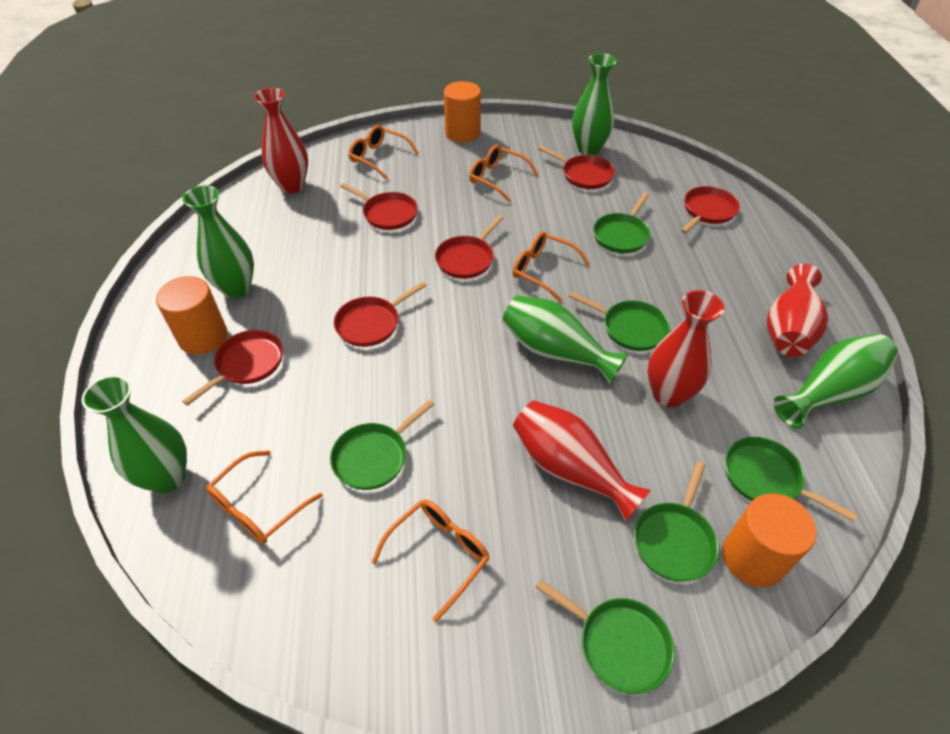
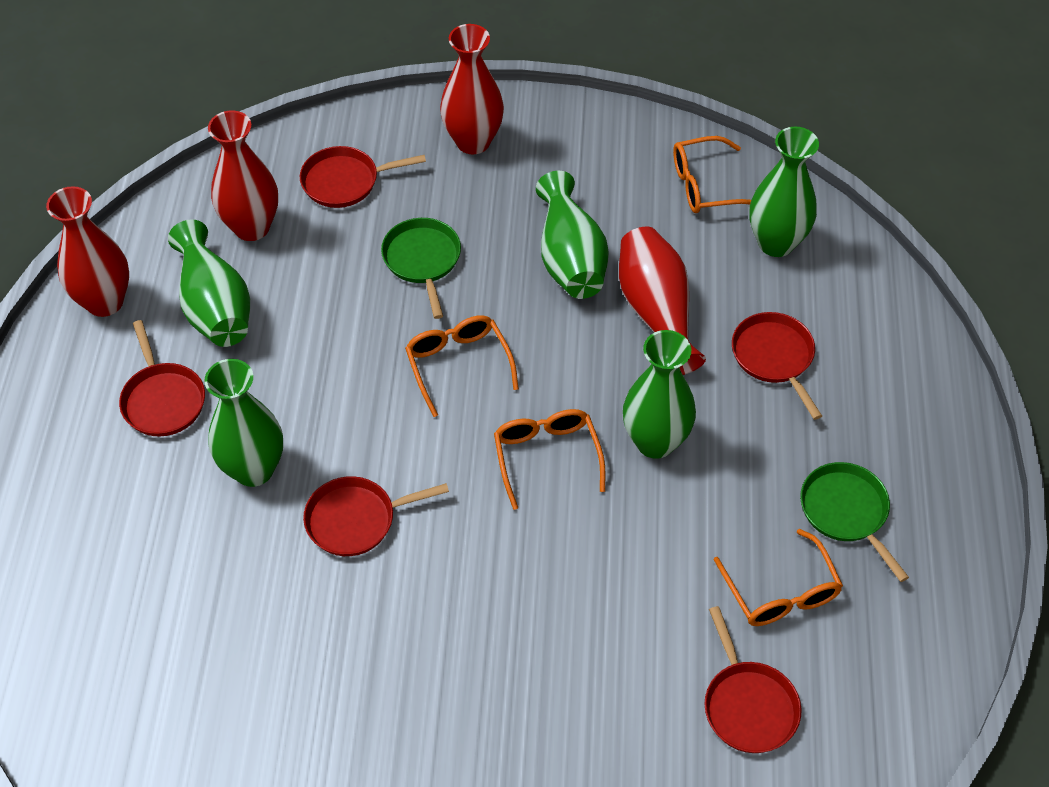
green pan: 6 -> 2
orange cylinder: 3 -> 0
orange glasses: 5 -> 4
red pan: 6 -> 5

